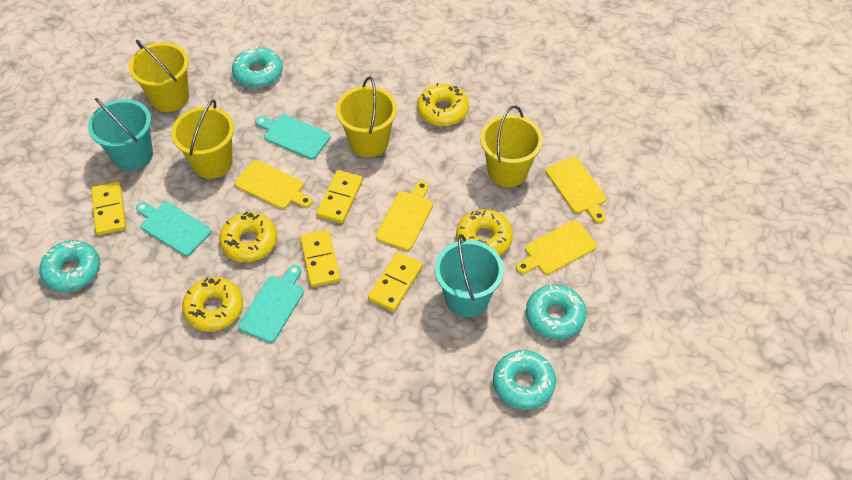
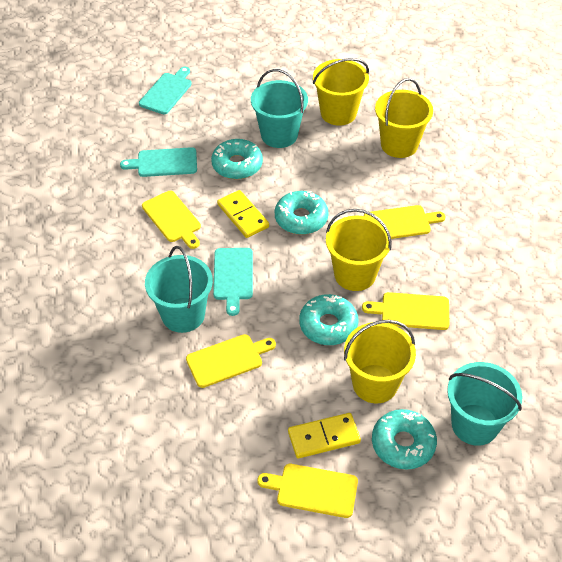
turquoise bucket: 2 -> 3
yellow cutting board: 4 -> 5
yellow domino: 4 -> 2
yellow donut: 4 -> 0

